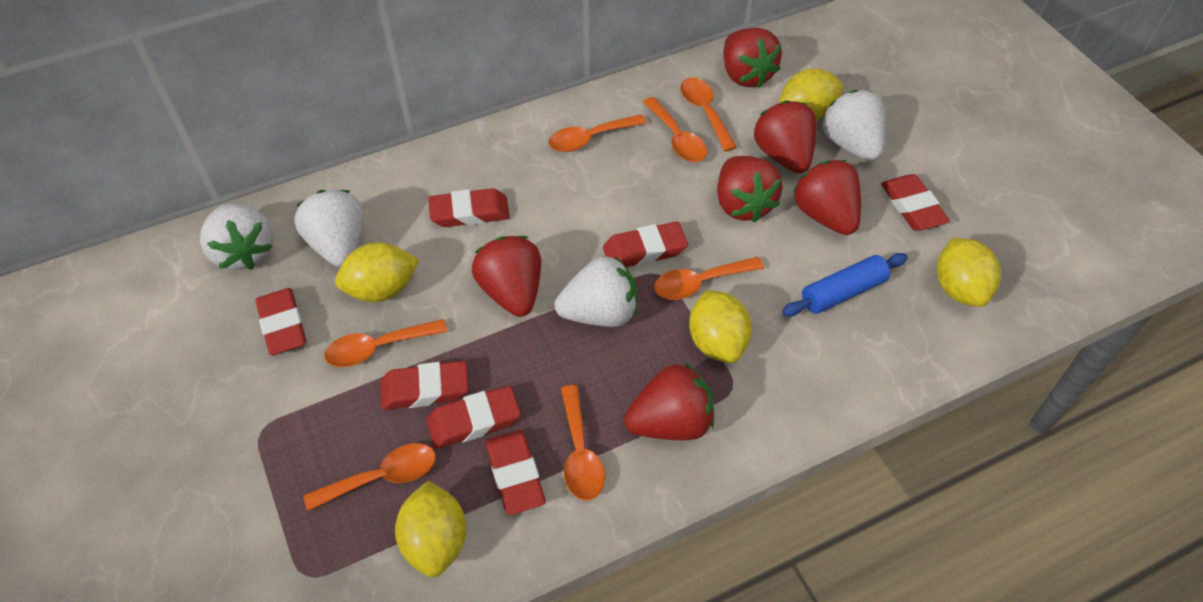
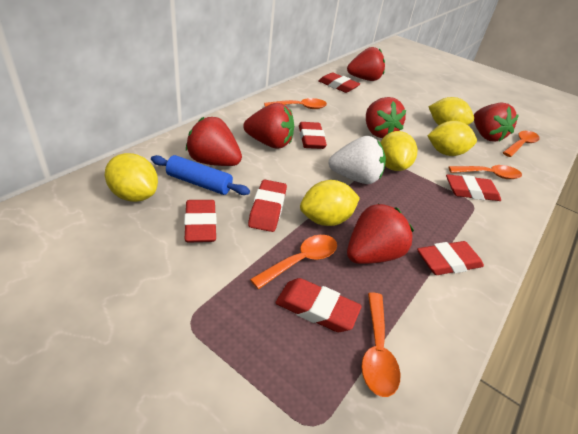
orange spoon: 7 -> 5
white strawberry: 4 -> 1

